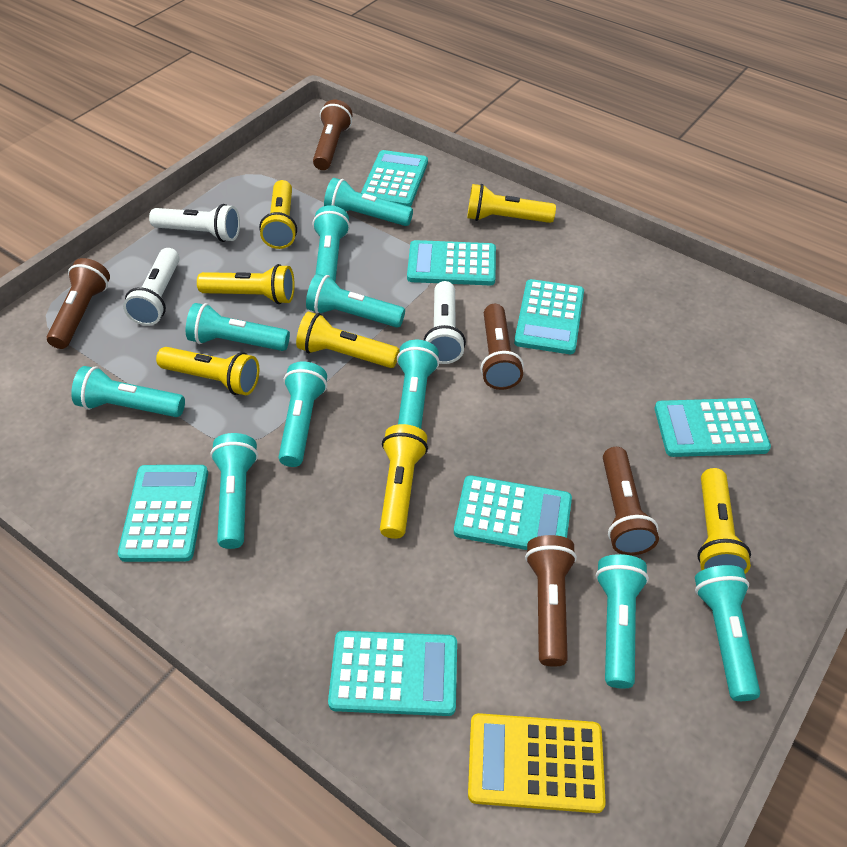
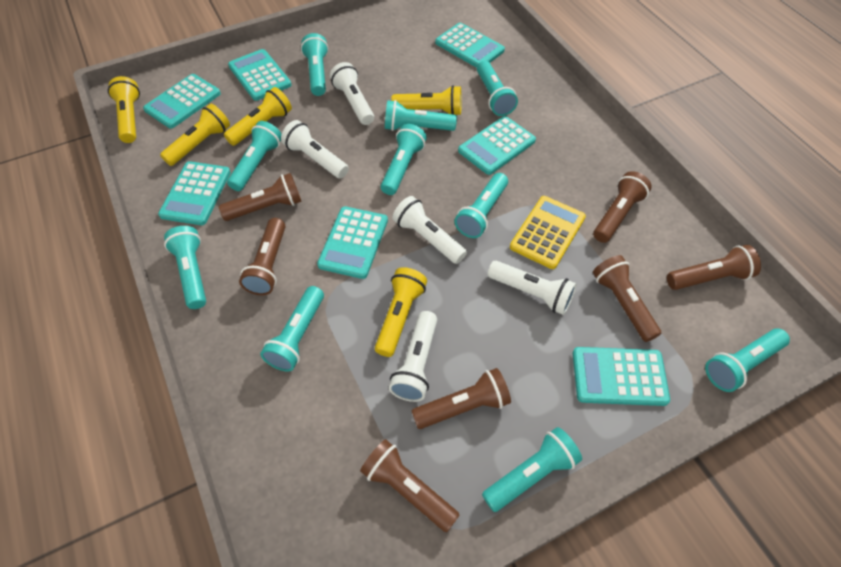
brown flashlight: 5 -> 7
white flashlight: 3 -> 5
yellow flashlight: 7 -> 5

